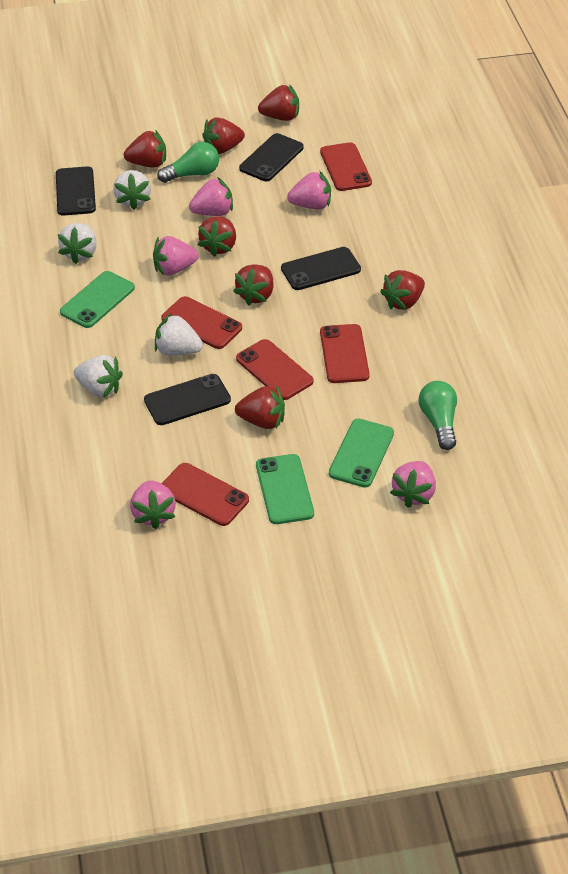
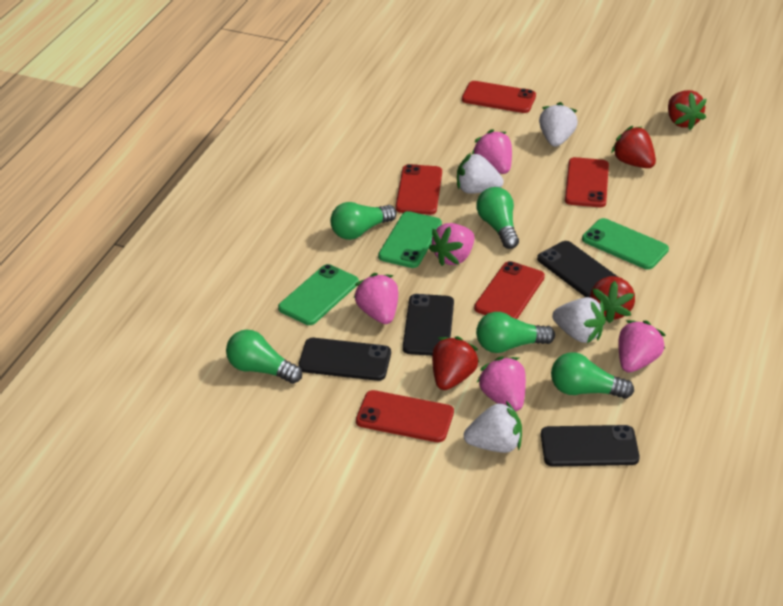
green light bulb: 2 -> 5
red strawberry: 7 -> 4

